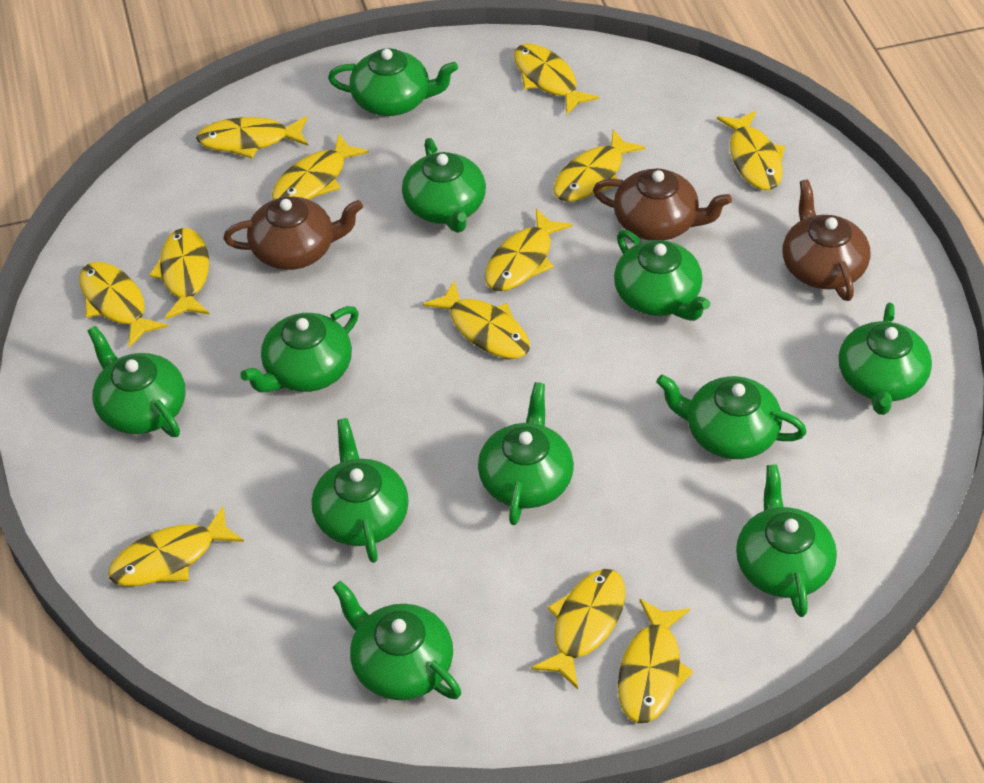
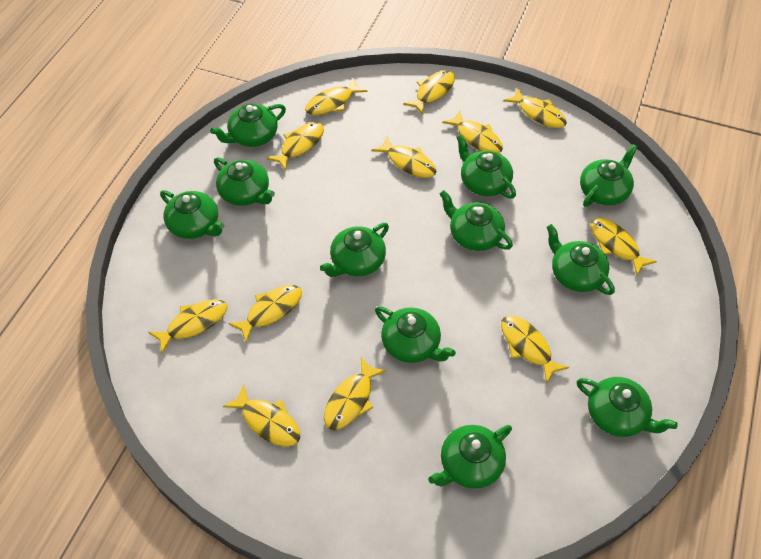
brown teapot: 3 -> 0

